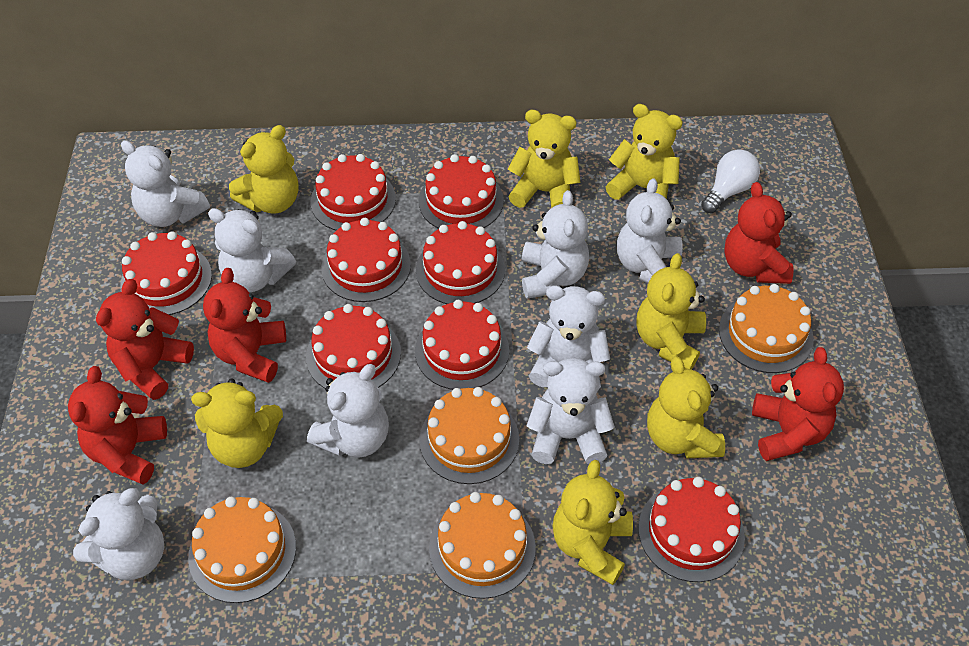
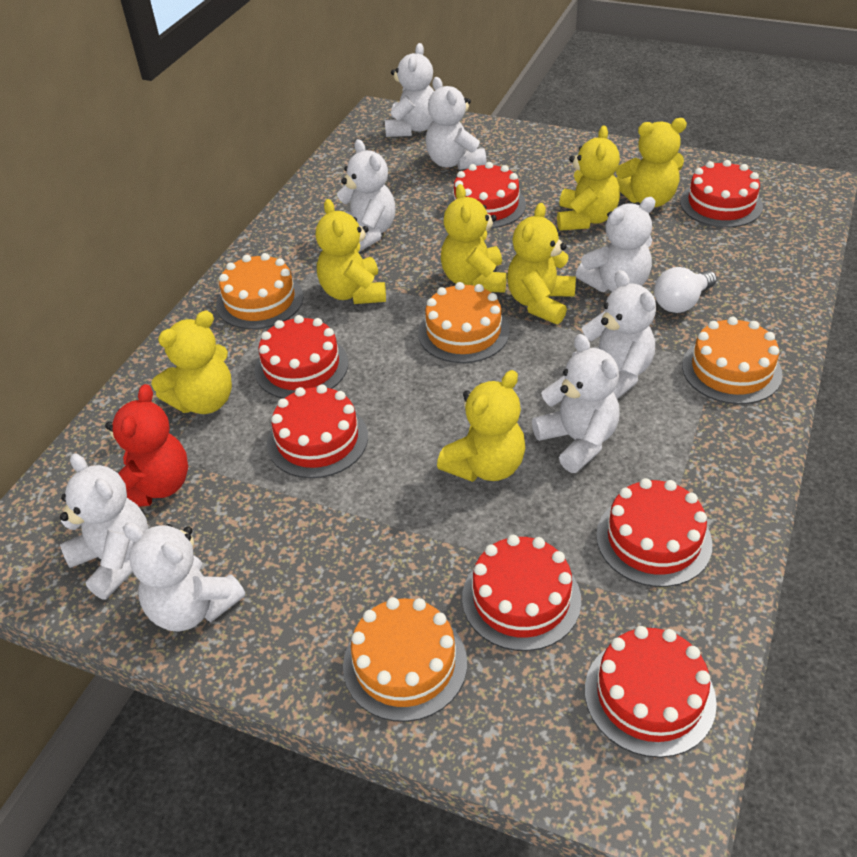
red cake: 8 -> 7
red teddy bear: 5 -> 1

